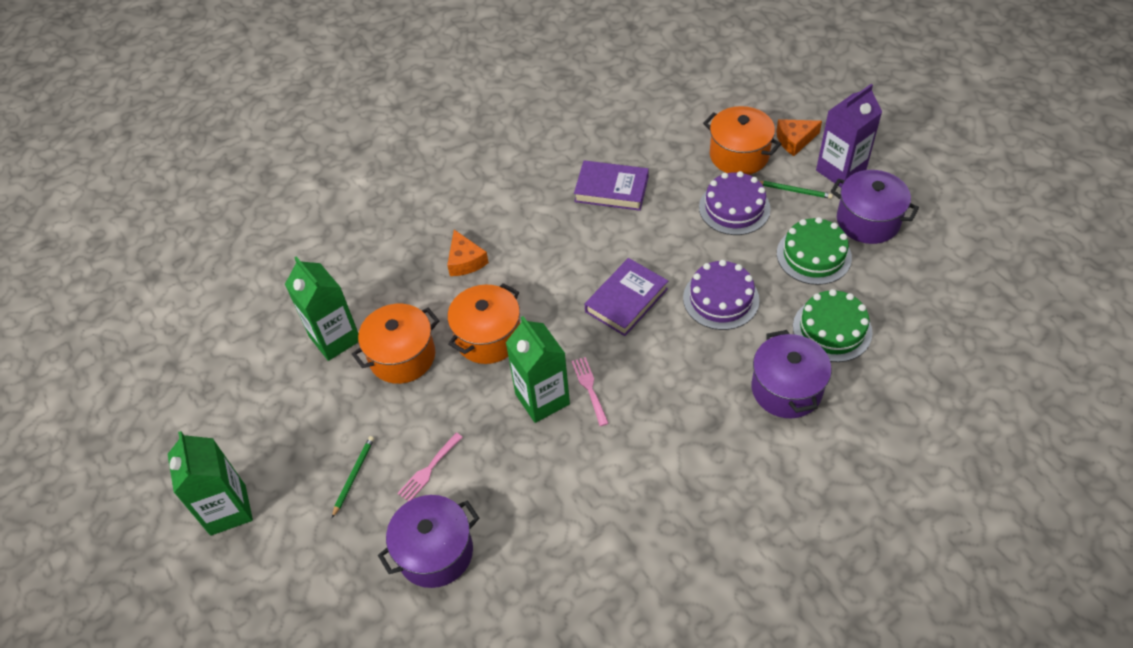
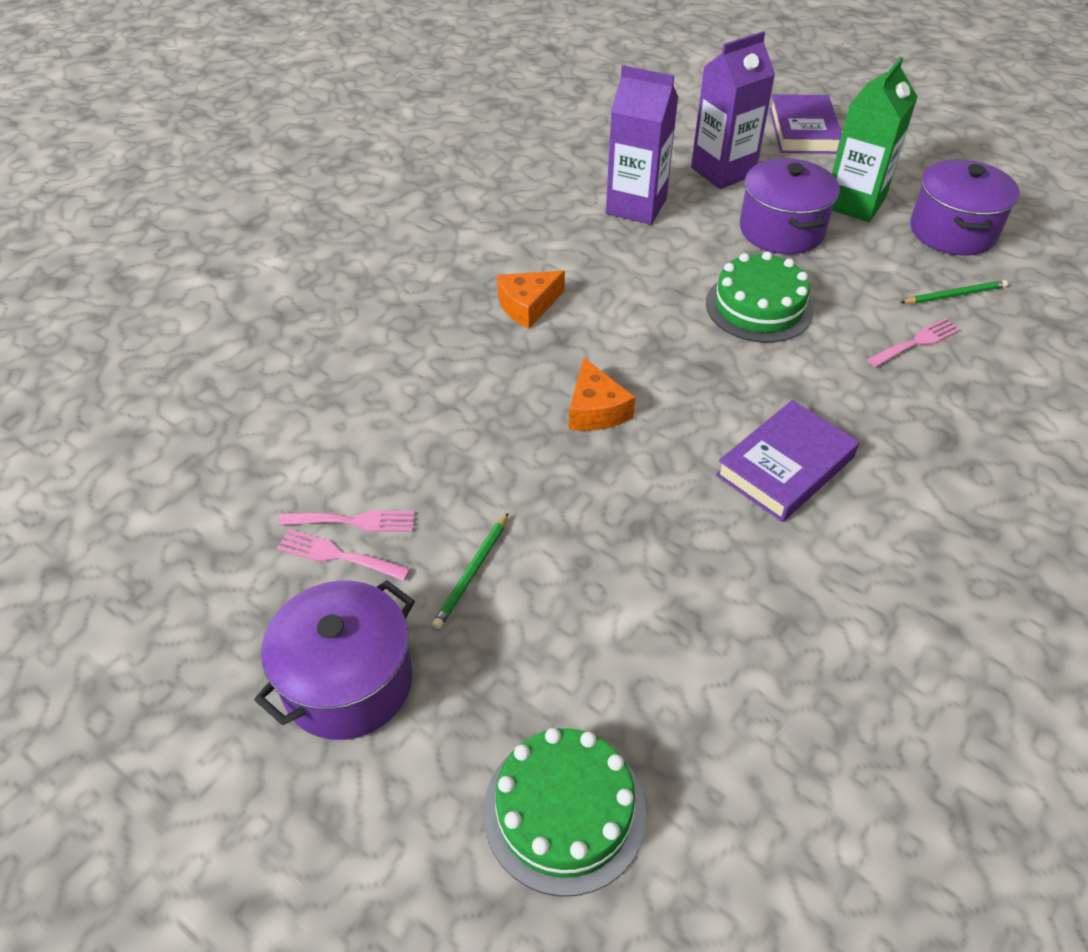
green carton: 3 -> 1
orange pot: 3 -> 0
pink fork: 2 -> 3
purple cake: 2 -> 0
purple carton: 1 -> 2

